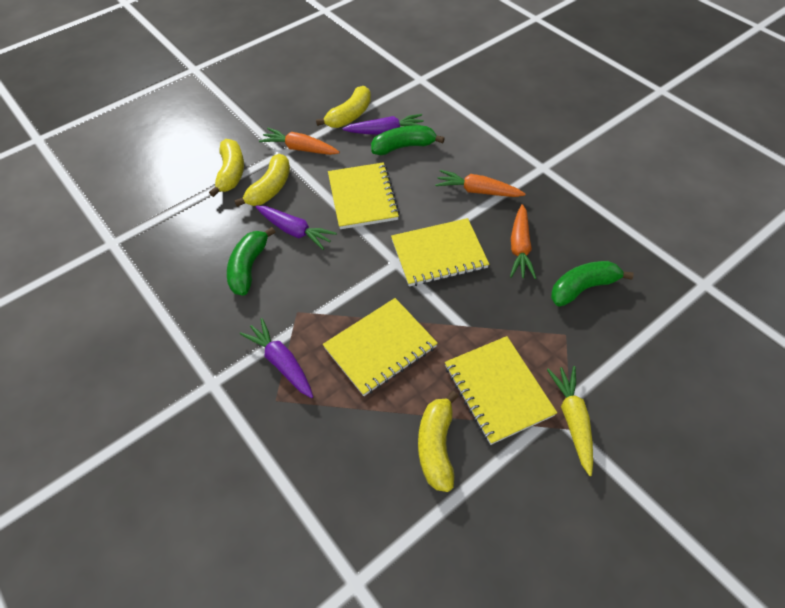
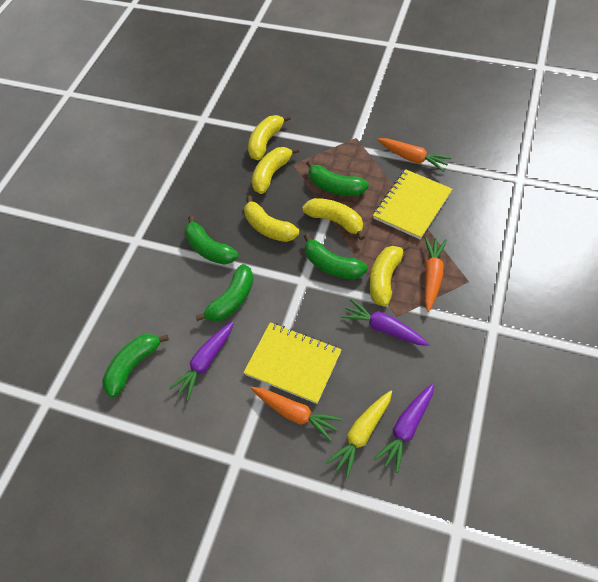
green banana: 3 -> 5
yellow banana: 4 -> 5
yellow notebook: 4 -> 2

